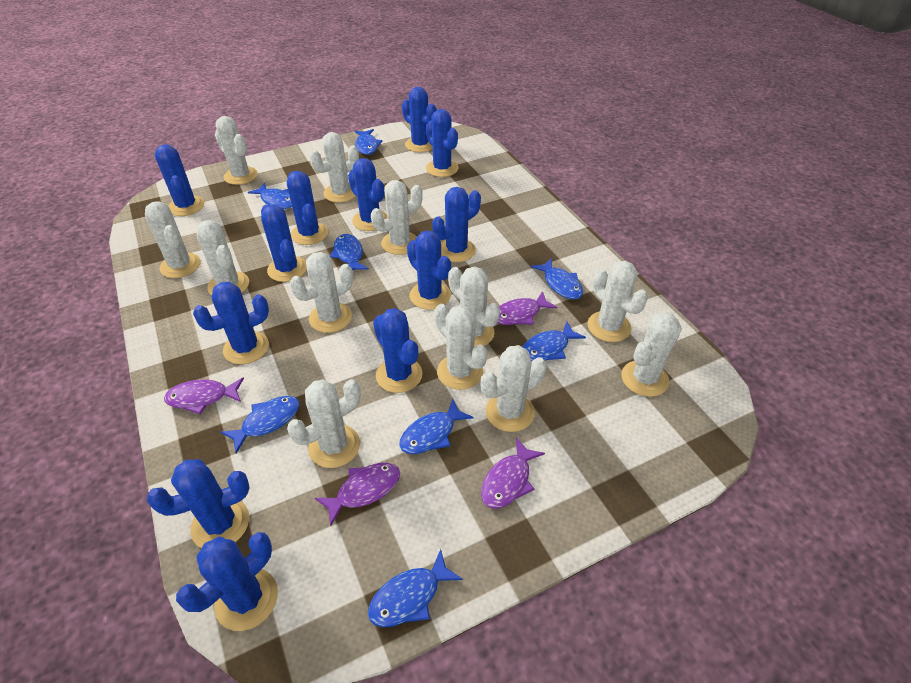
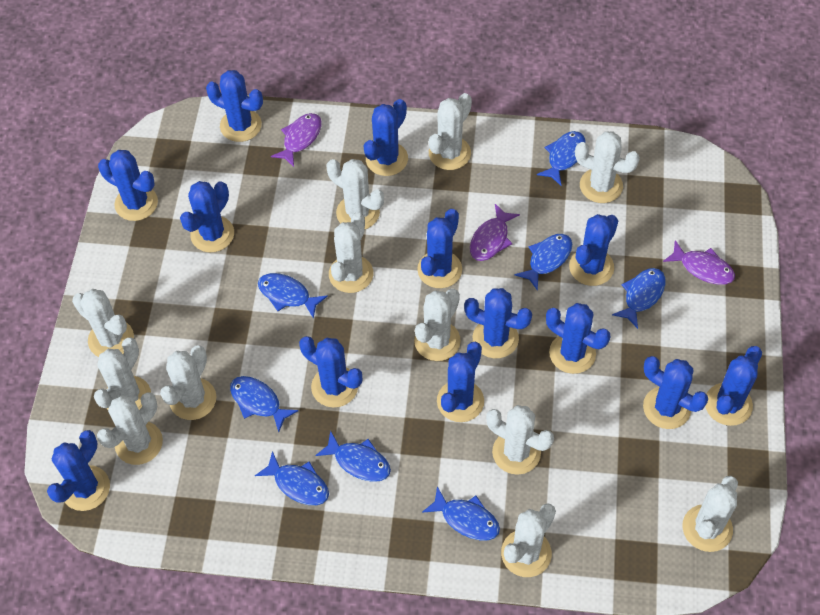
blue cactus: 12 -> 13
purple fish: 4 -> 3

